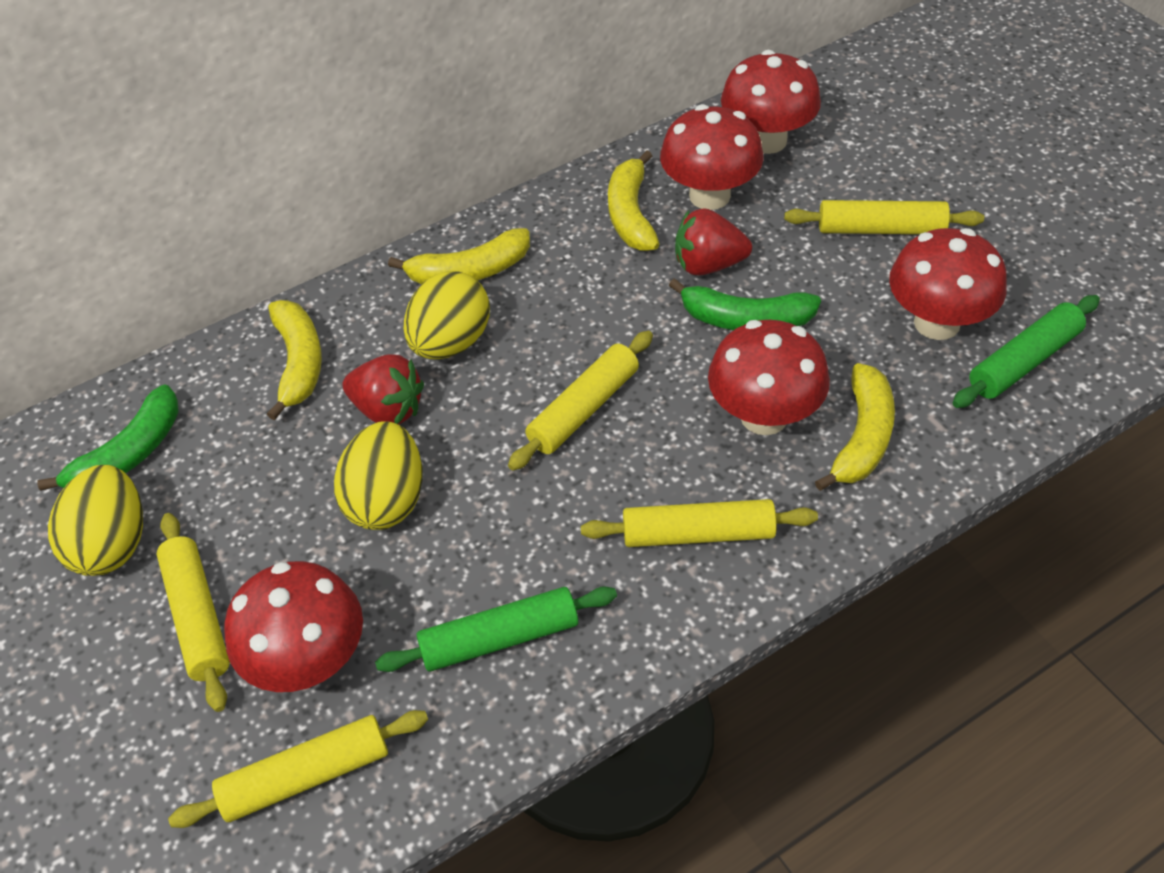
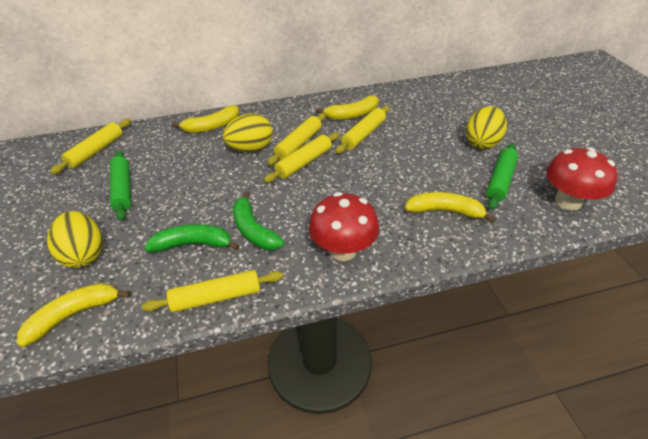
red mushroom: 5 -> 2
red strawberry: 2 -> 0

